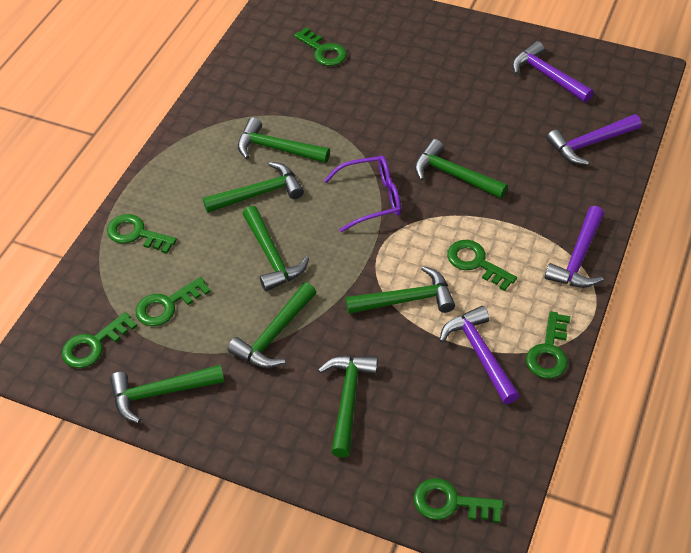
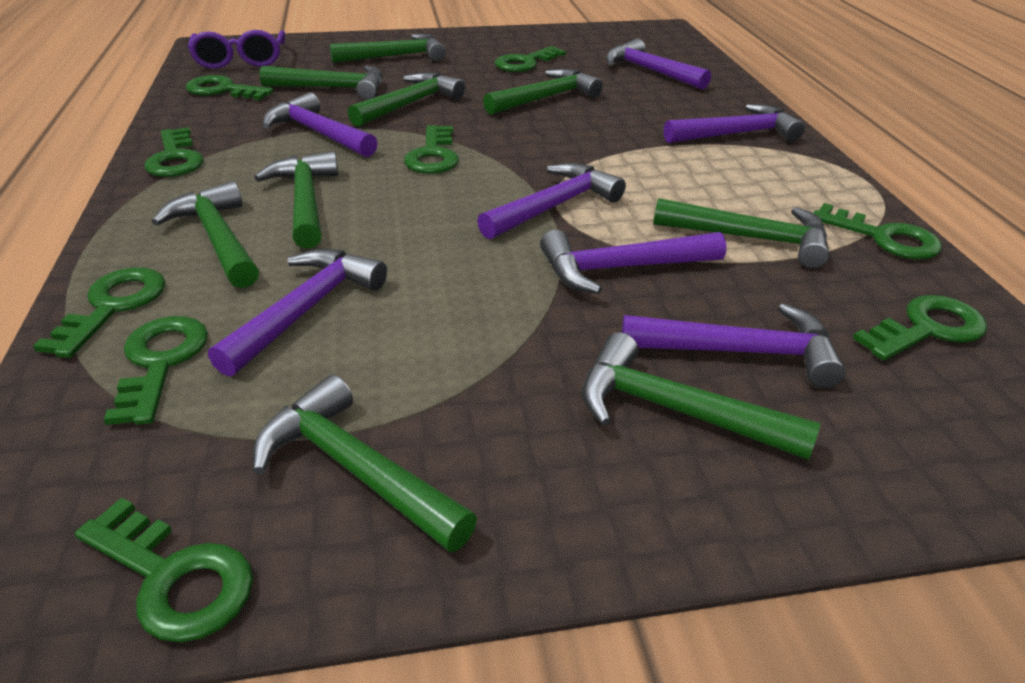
green hammer: 8 -> 9
green key: 7 -> 9
purple hammer: 4 -> 7

